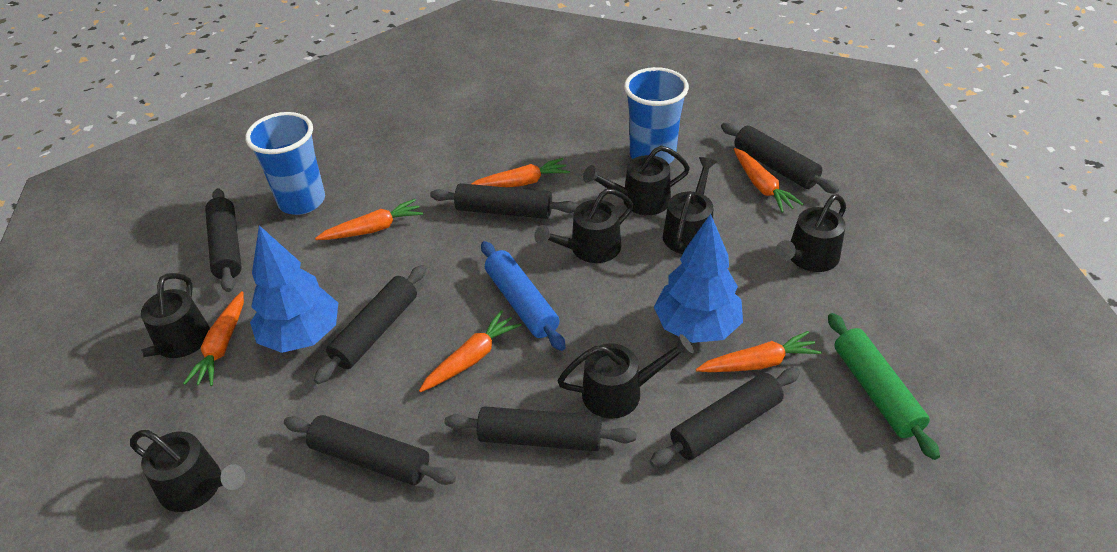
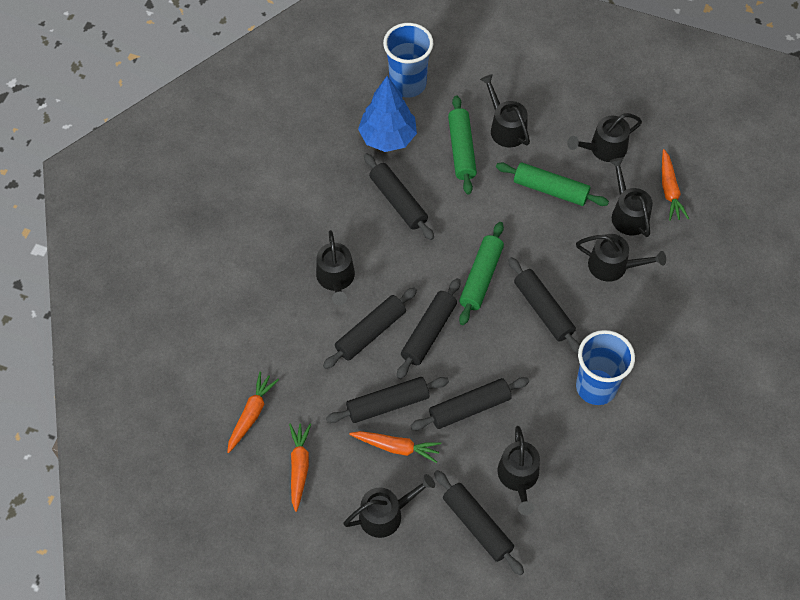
blue rolling pin: 1 -> 0
blue tree: 2 -> 1
green rolling pin: 1 -> 3
orange carrot: 6 -> 4

